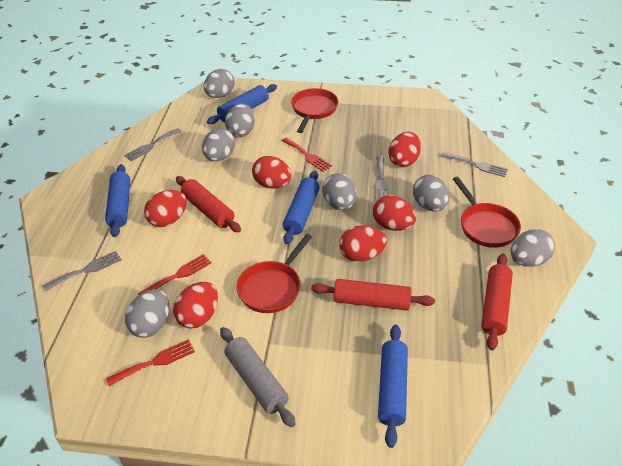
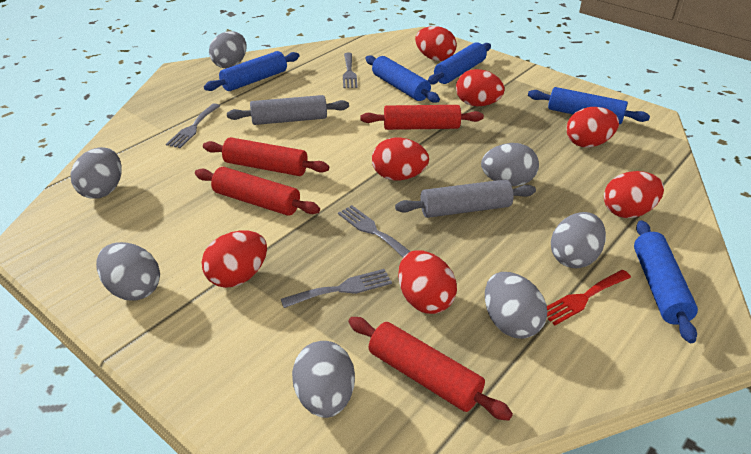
blue rolling pin: 4 -> 5
grey rolling pin: 1 -> 2
red egg: 6 -> 7
red fork: 3 -> 1
red pan: 3 -> 0
red rolling pin: 3 -> 4

